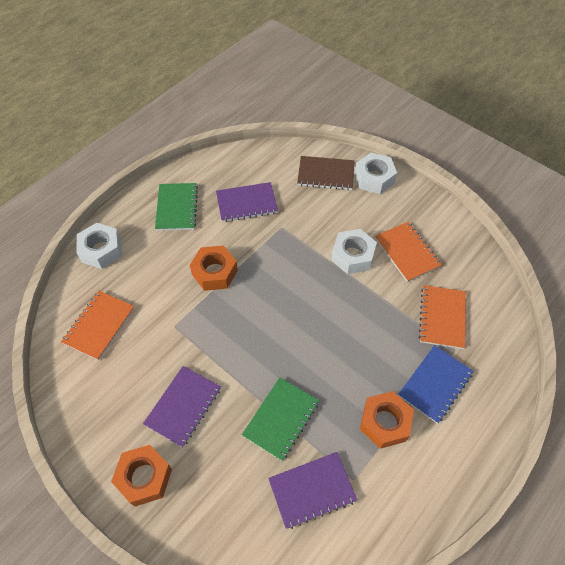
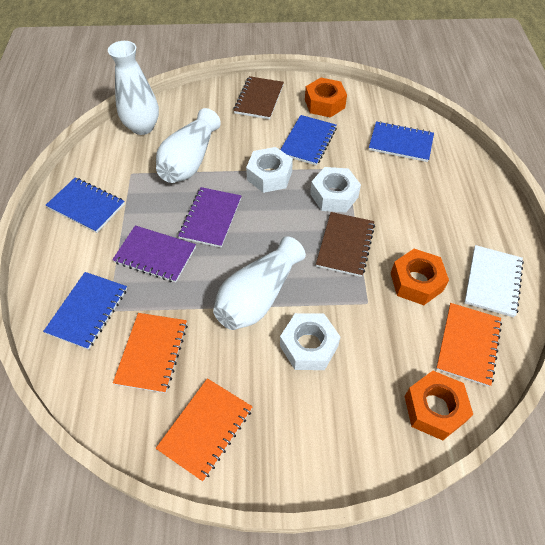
blue notebook: 1 -> 4
brown notebook: 1 -> 2
green notebook: 2 -> 0
purple notebook: 3 -> 2
white notebook: 0 -> 1
white vase: 0 -> 3

